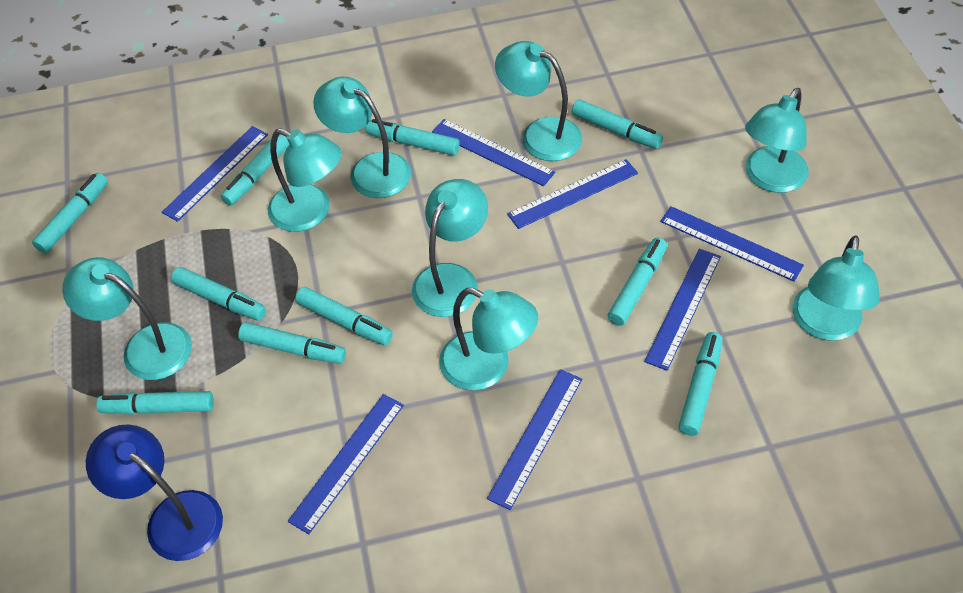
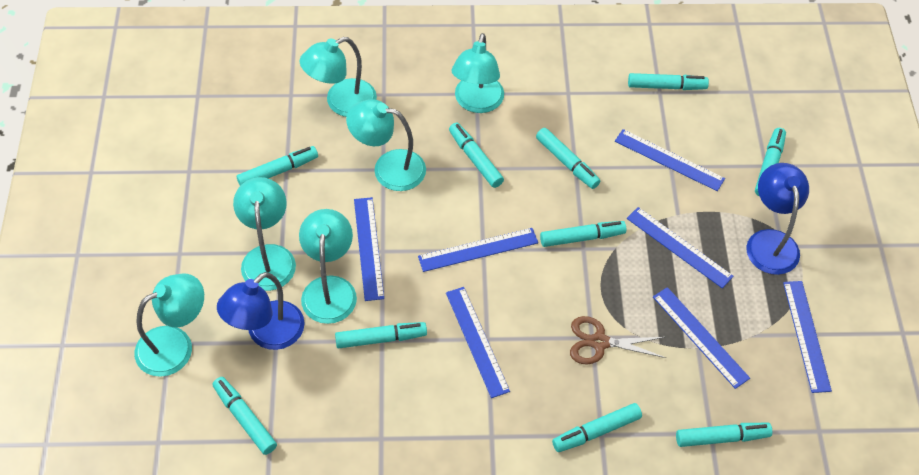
blue lamp: 1 -> 2
brown scissors: 0 -> 1
turquoise lamp: 8 -> 6

